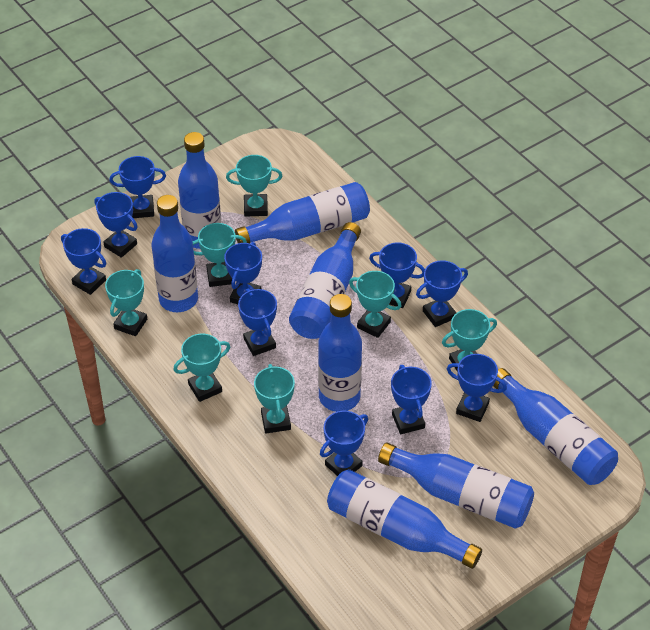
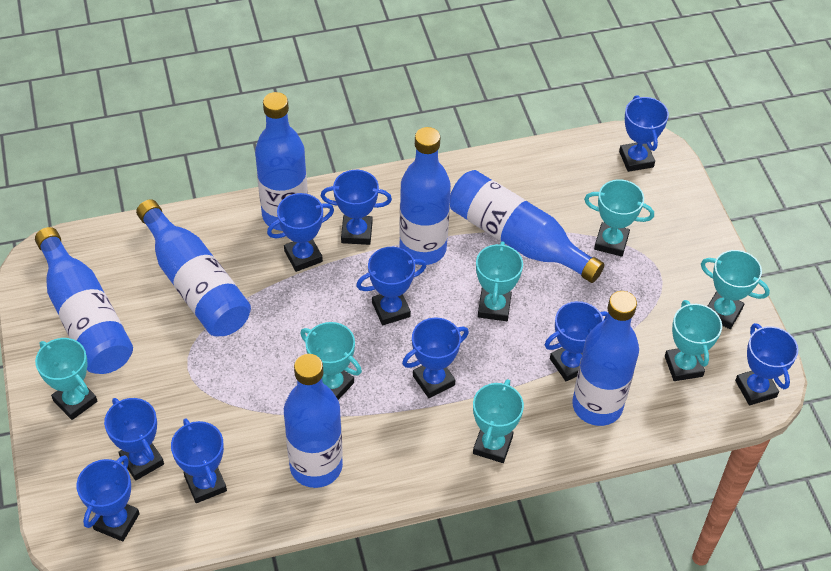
blue bottle: 8 -> 7

